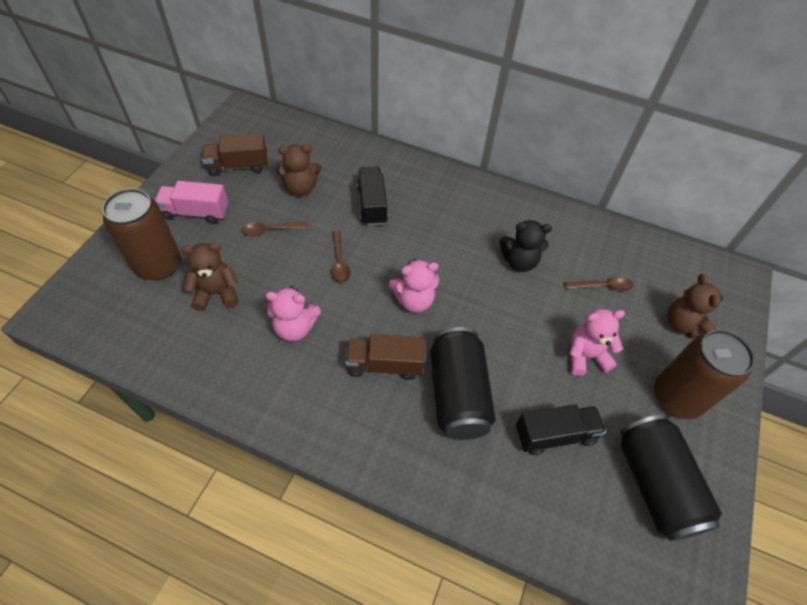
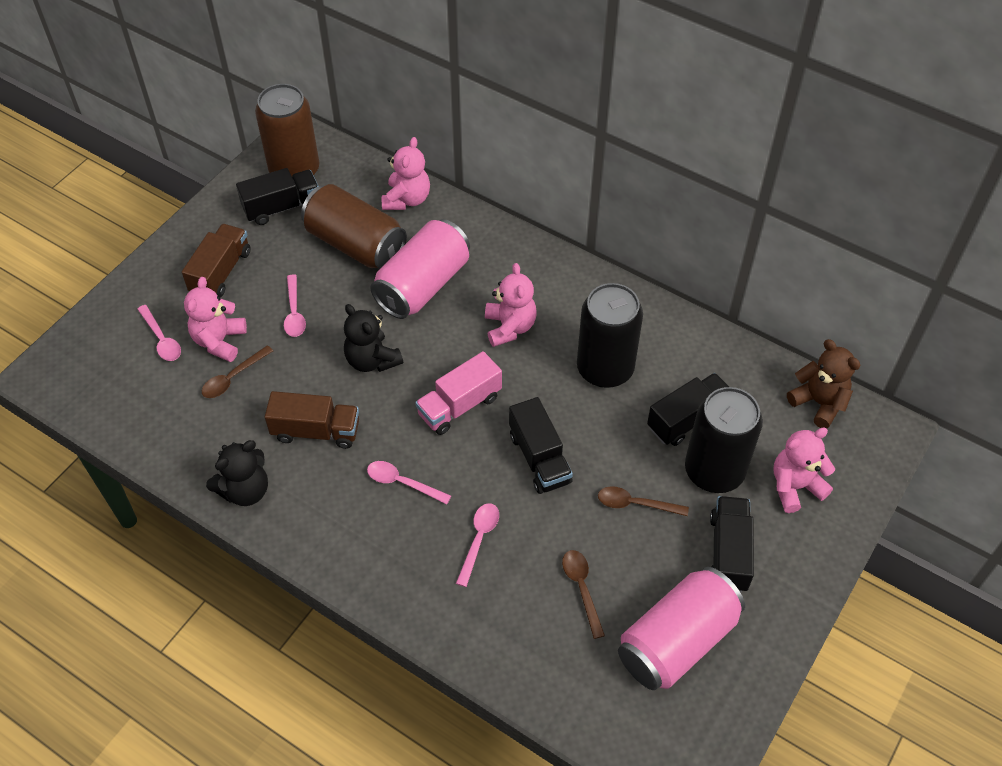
black teddy bear: 1 -> 2
black truck: 2 -> 4
brown teddy bear: 3 -> 1
pink can: 0 -> 2
pink spoon: 0 -> 4
pink teddy bear: 3 -> 4

